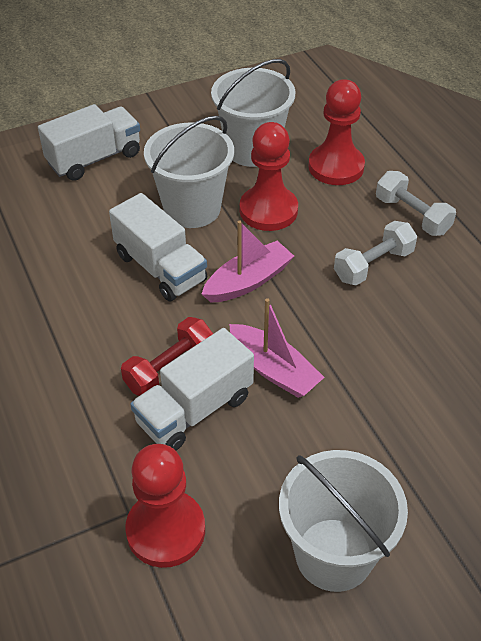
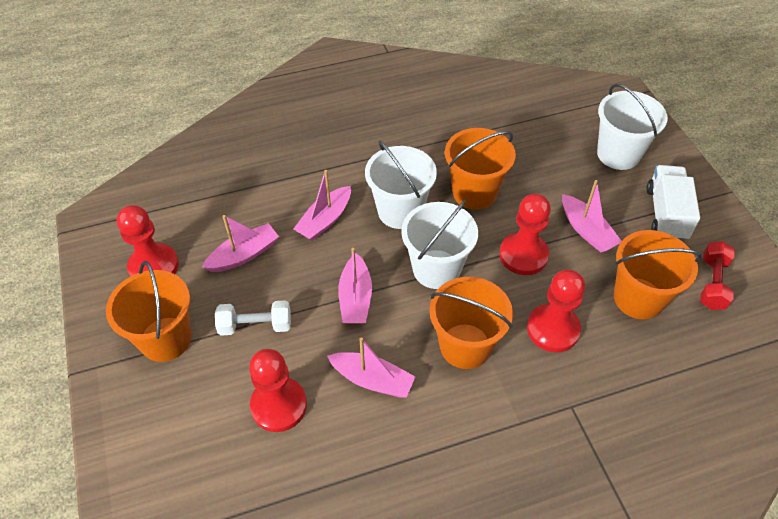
orange bucket: 0 -> 4
pink boat: 2 -> 5
red pawn: 3 -> 4
white dumbbell: 2 -> 1
white truck: 3 -> 1

